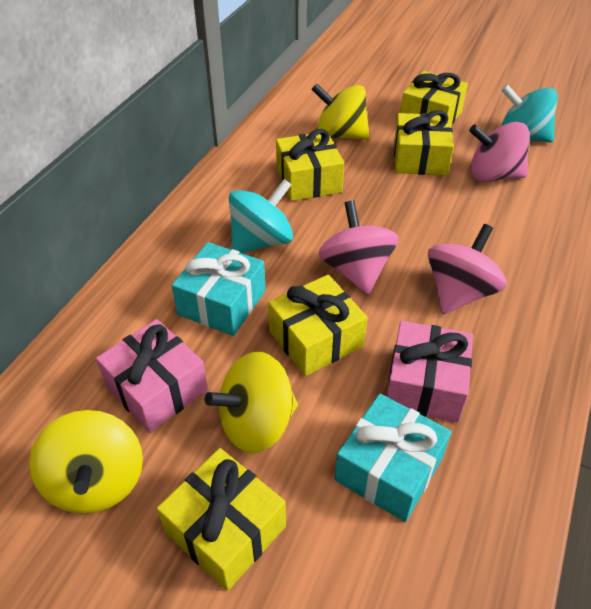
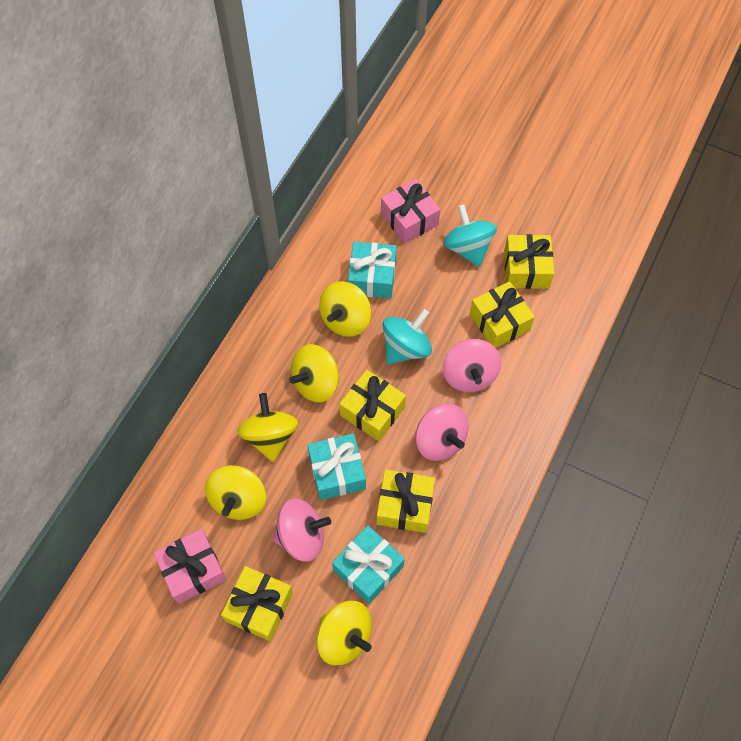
turquoise gift: 2 -> 3
yellow spinning top: 3 -> 5

